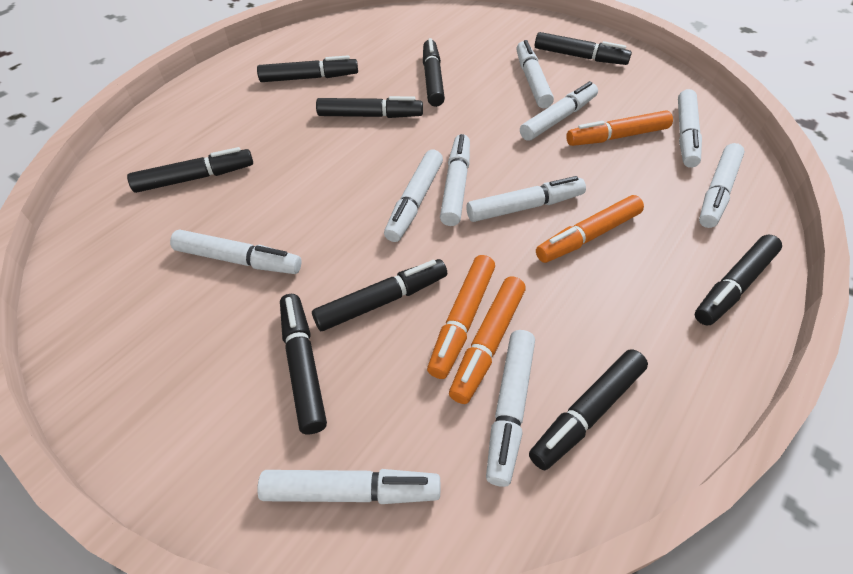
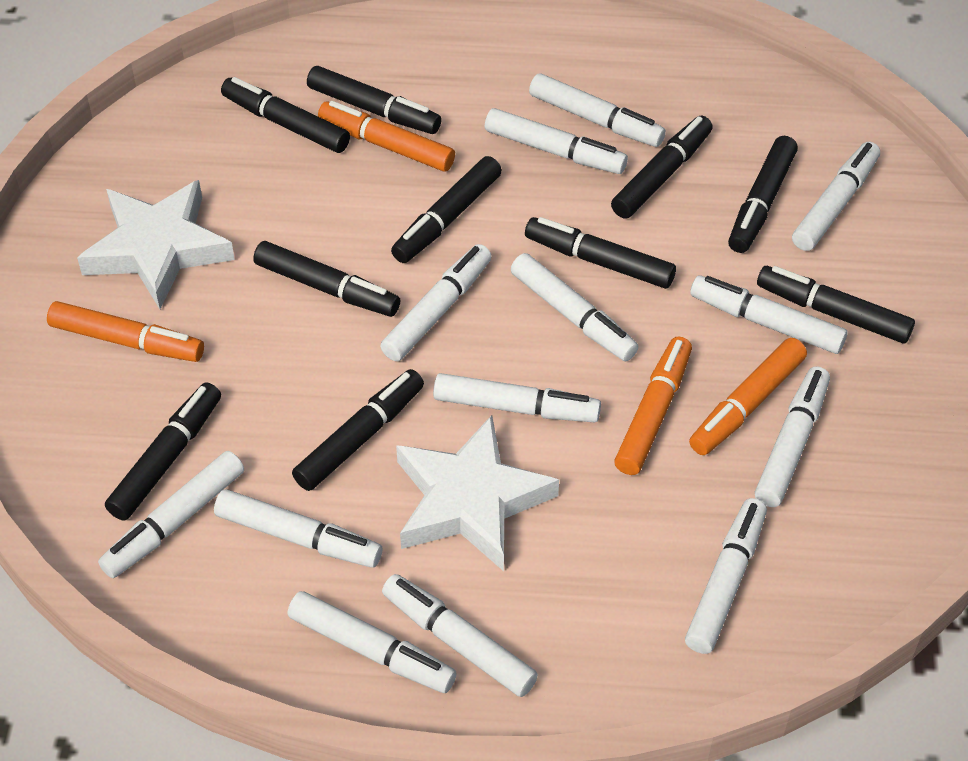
black marker: 9 -> 10
white marker: 10 -> 13
white star: 0 -> 2

